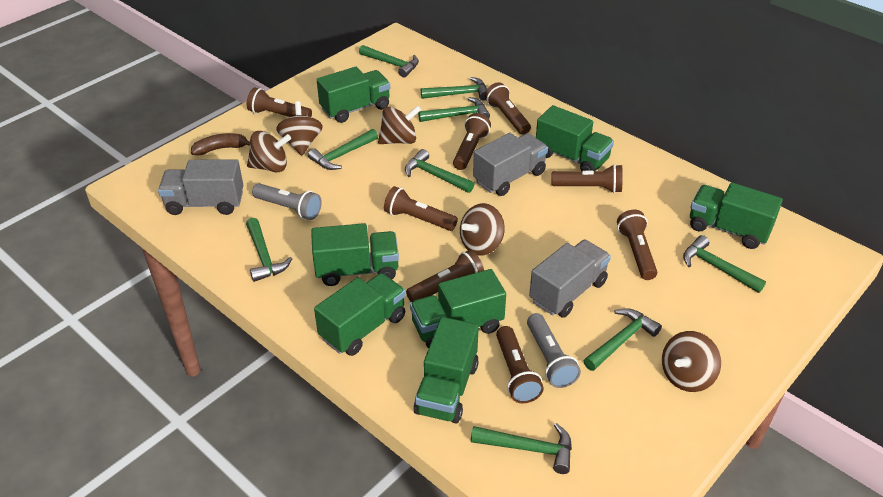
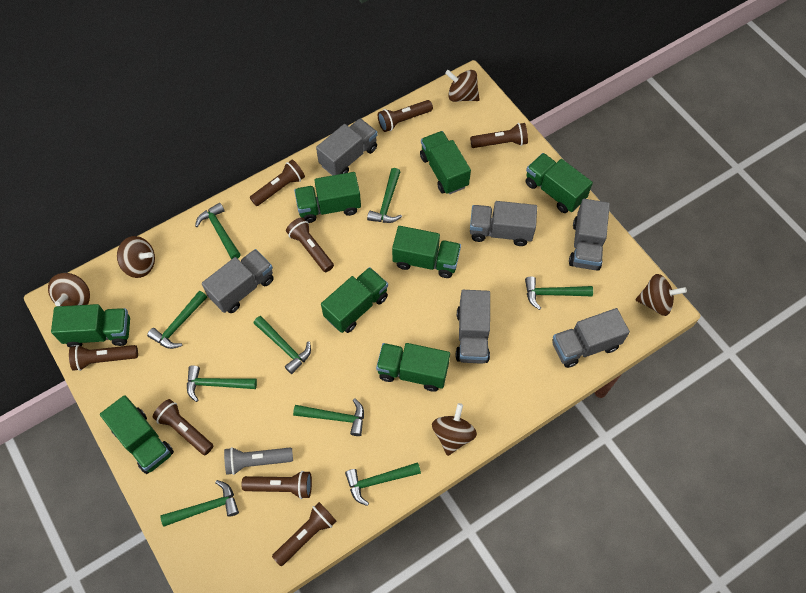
brown banana: 1 -> 0
green truck: 7 -> 8
grey flashlight: 2 -> 1
grey truck: 3 -> 6

